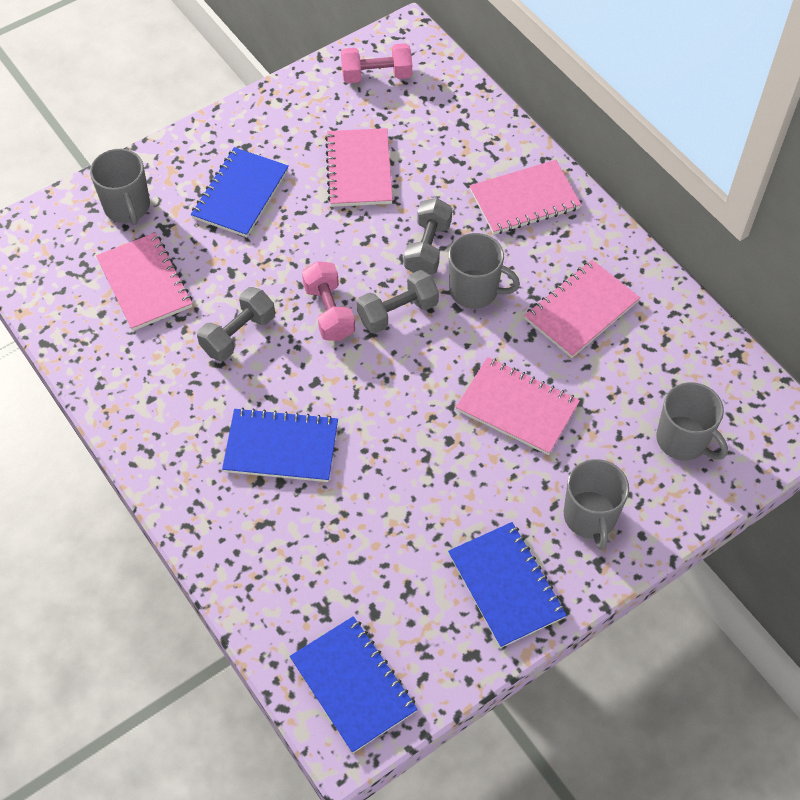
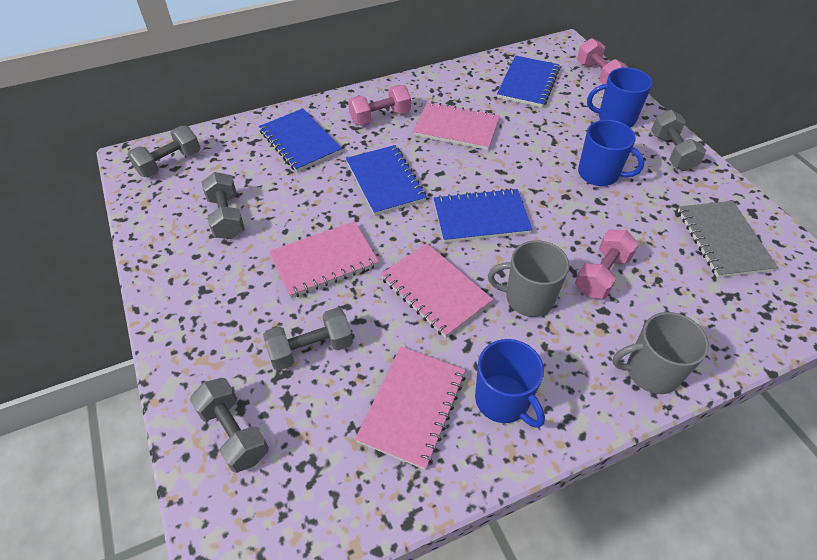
blue mug: 0 -> 3
grey dumbbell: 3 -> 5
grey mug: 4 -> 2
grey notebook: 0 -> 1
pink dumbbell: 2 -> 3
pink notebook: 5 -> 4

